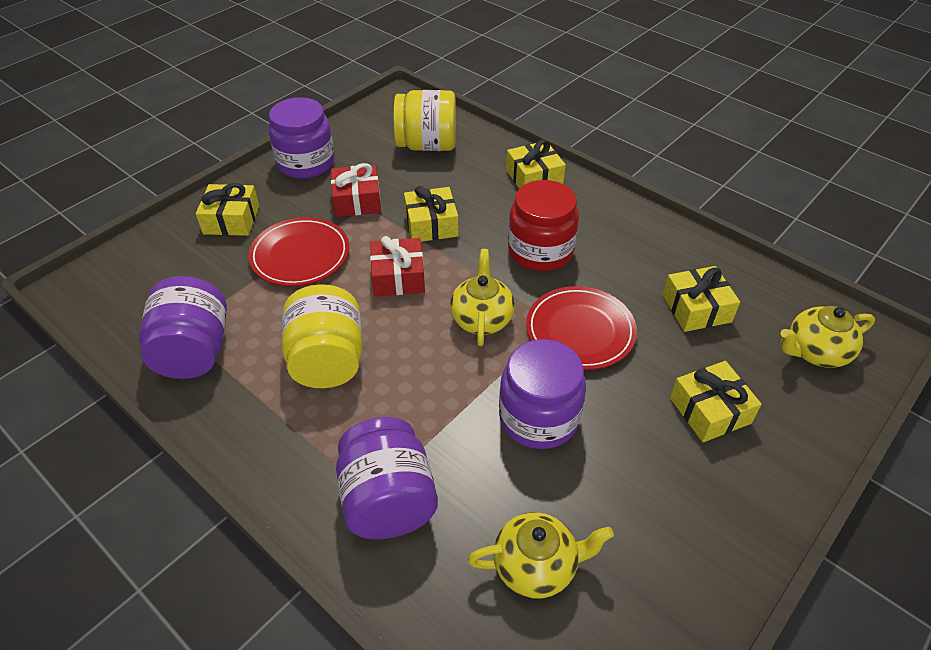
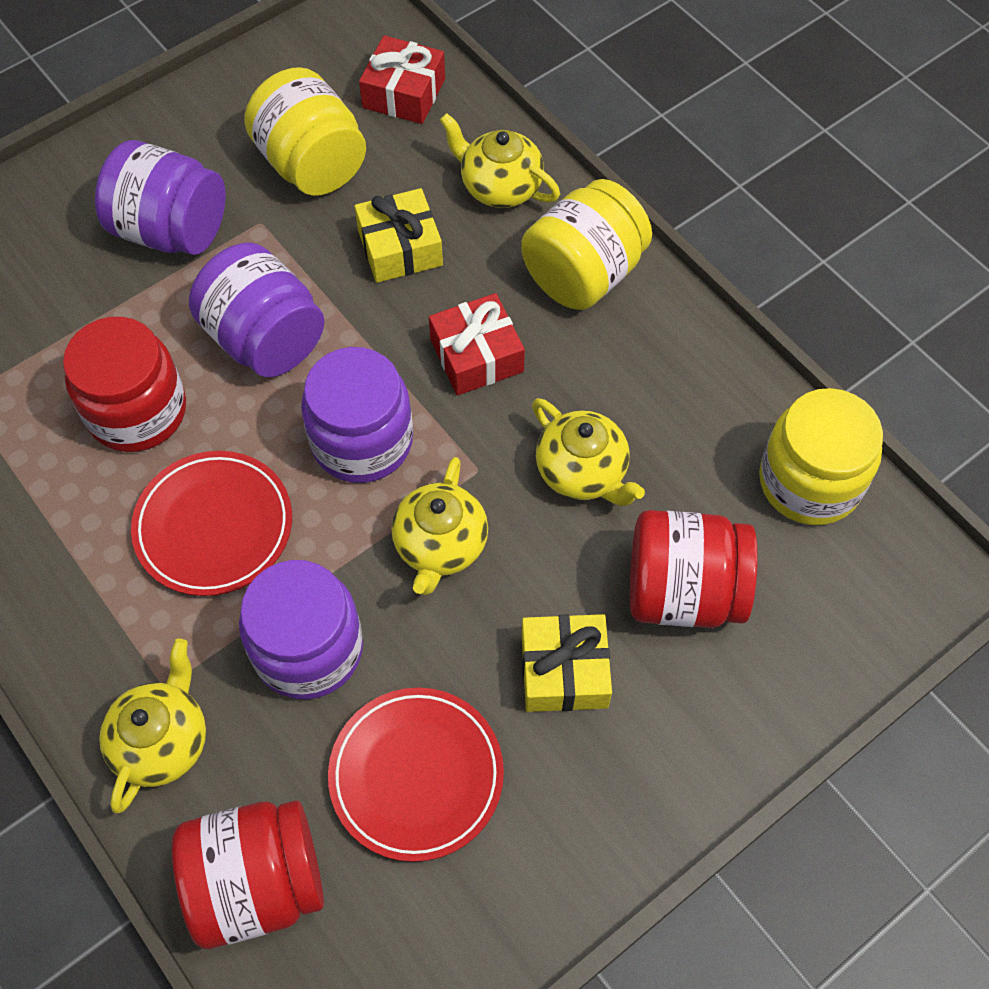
red jar: 1 -> 3
yellow gift: 5 -> 2
yellow jar: 2 -> 3
yellow teapot: 3 -> 4

